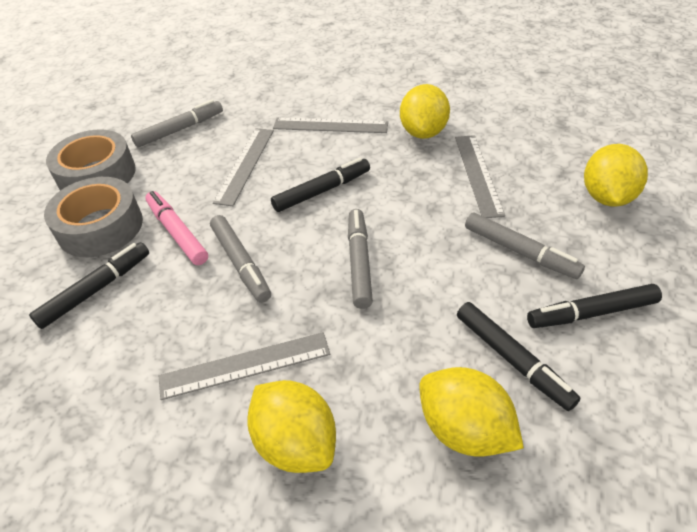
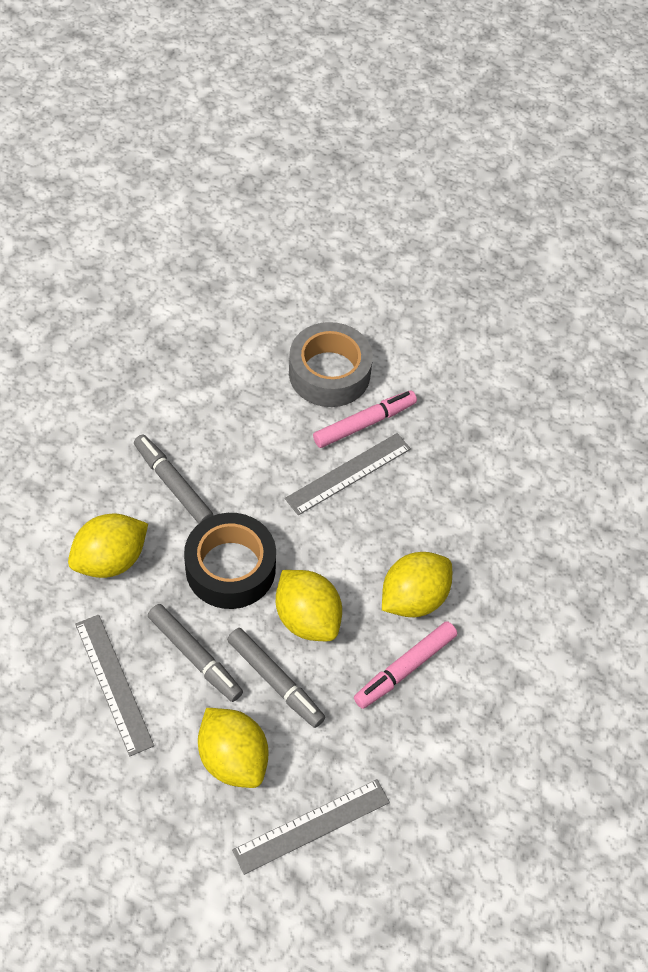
black marker: 4 -> 0
black tape: 0 -> 1
grey marker: 4 -> 3
grey ruler: 4 -> 3
grey tape: 2 -> 1
pink marker: 1 -> 2

